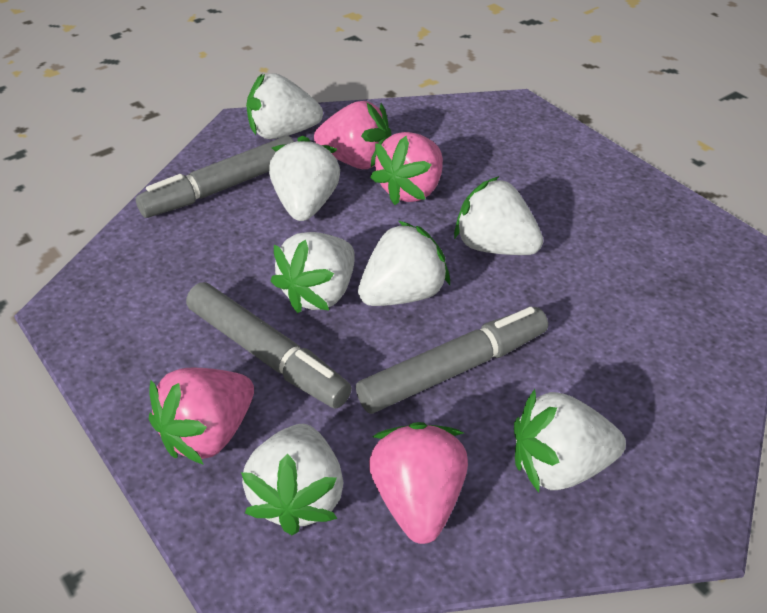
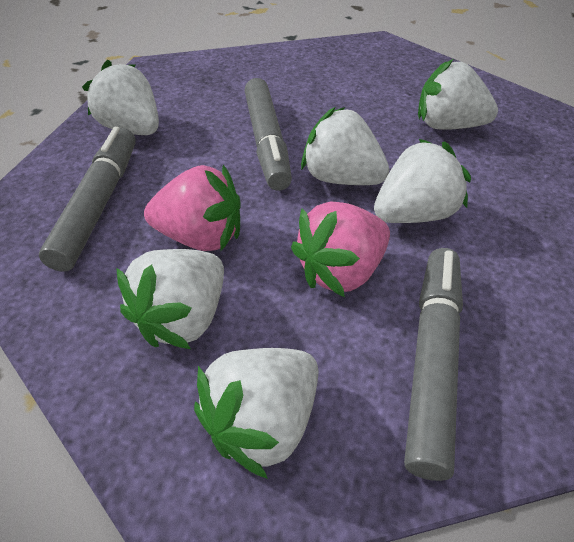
pink strawberry: 4 -> 2
white strawberry: 7 -> 6

